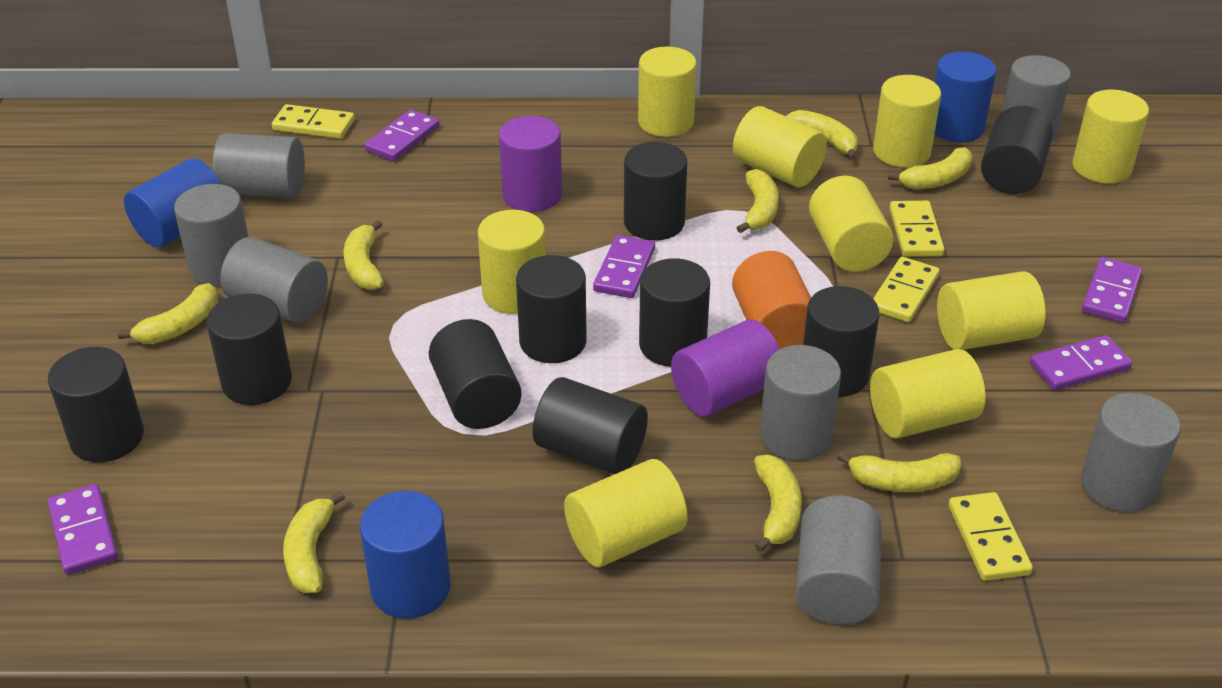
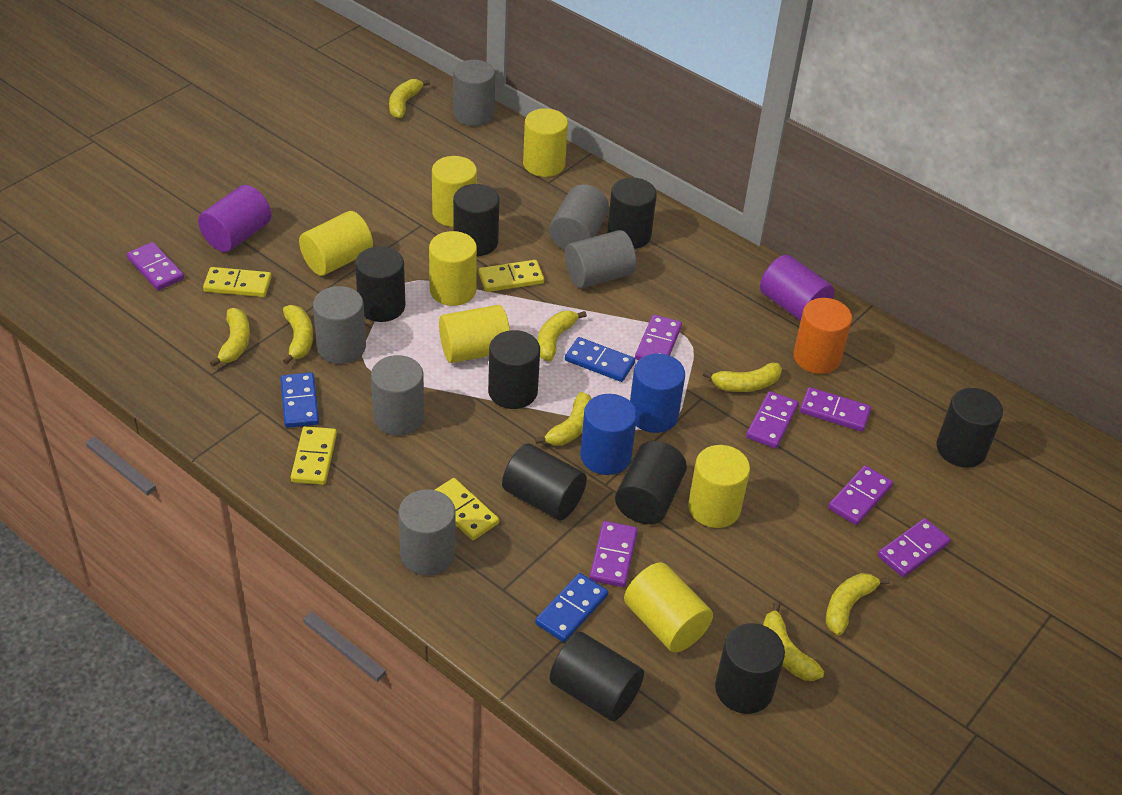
blue cylinder: 3 -> 2
blue domino: 0 -> 3
grey cylinder: 7 -> 6
purple domino: 5 -> 7
yellow cylinder: 9 -> 7

